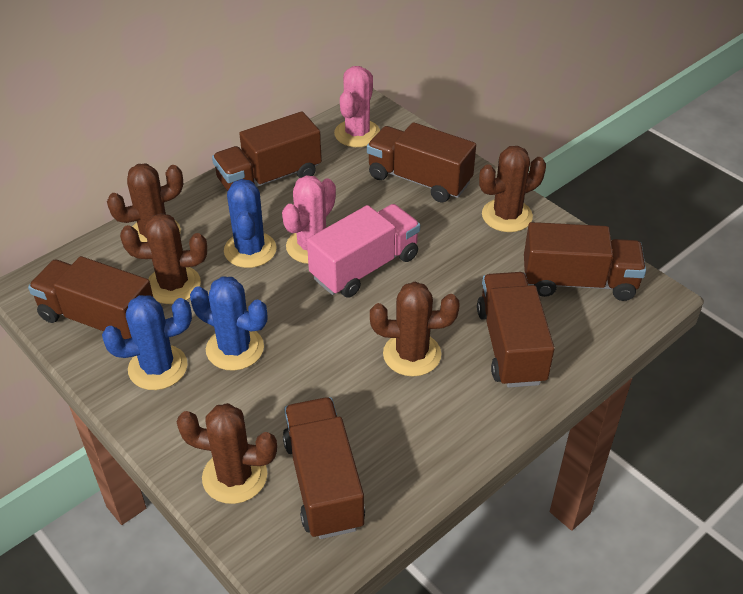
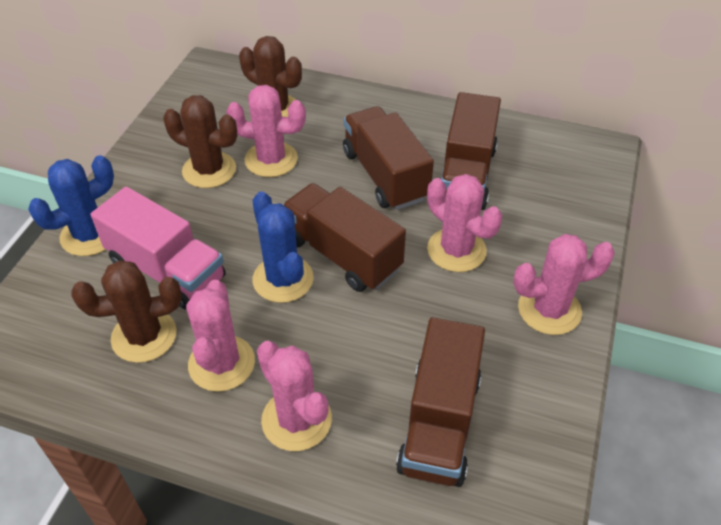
blue cactus: 3 -> 2
brown cactus: 5 -> 3
brown truck: 6 -> 4
pink cactus: 2 -> 5

